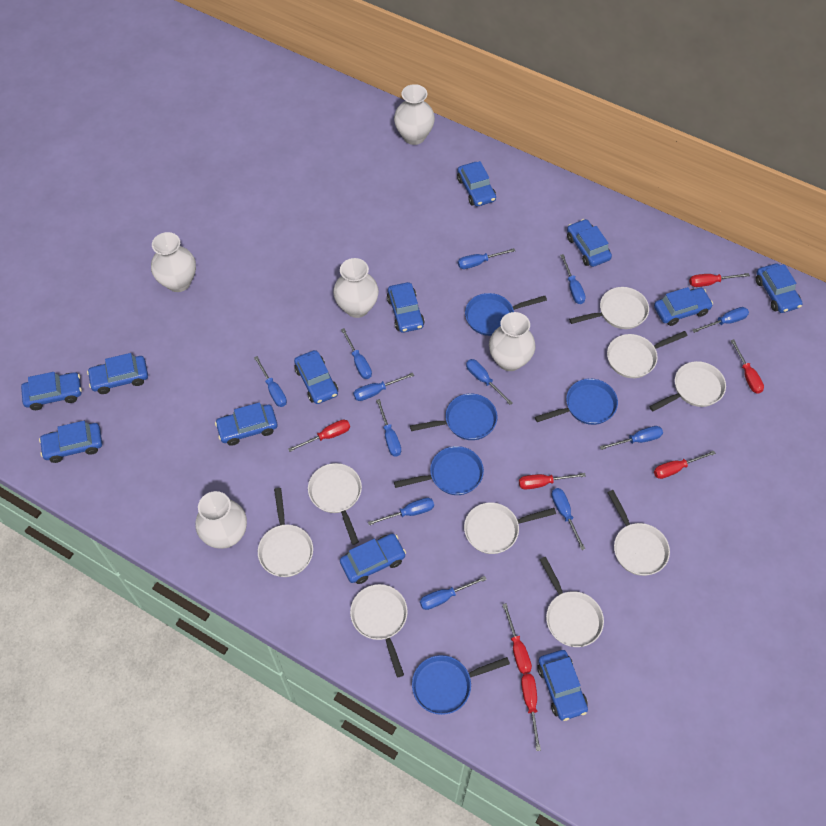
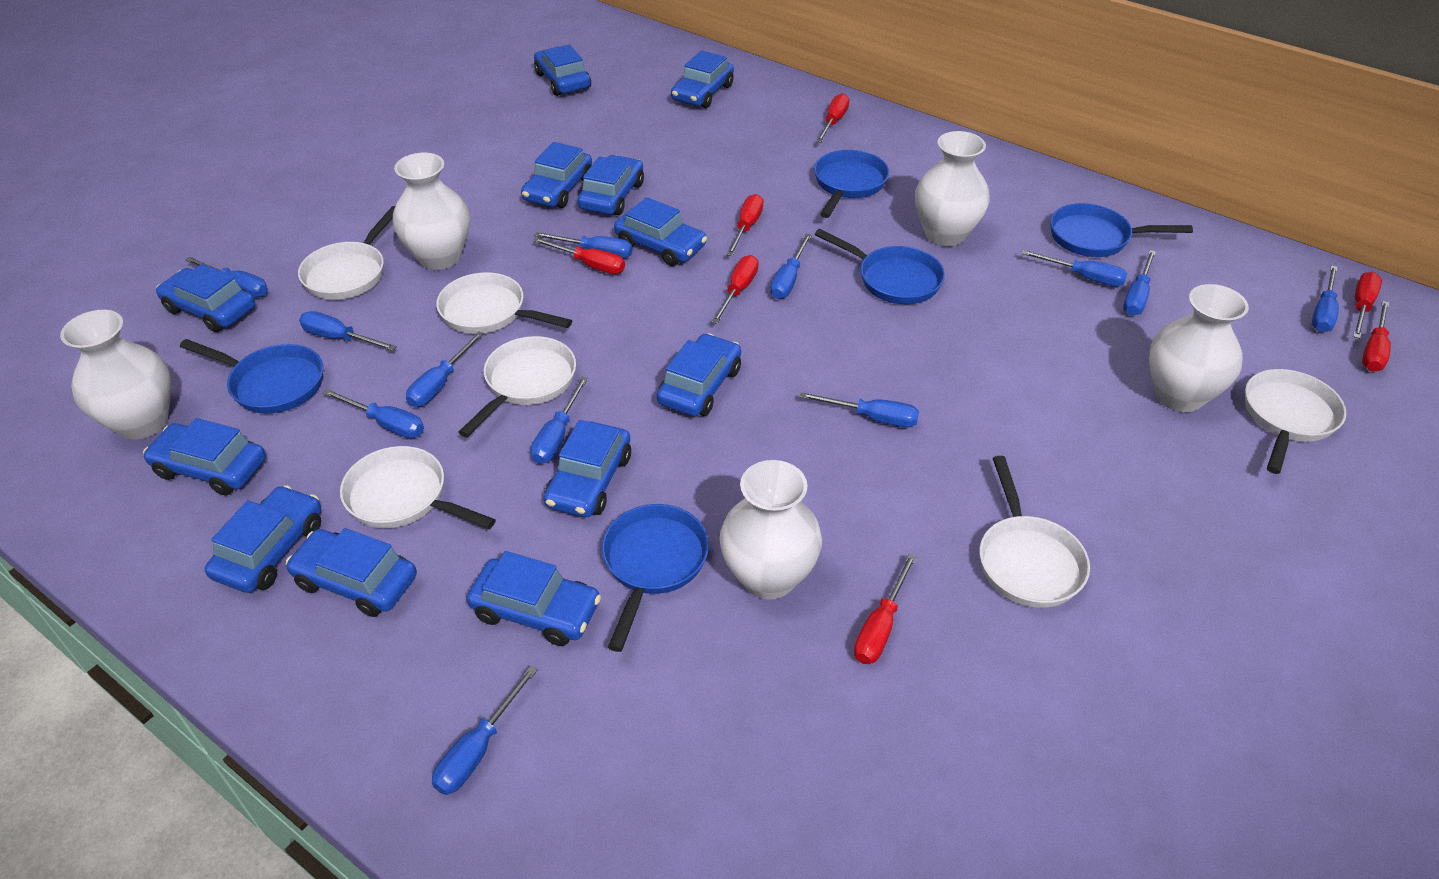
white pan: 9 -> 6

